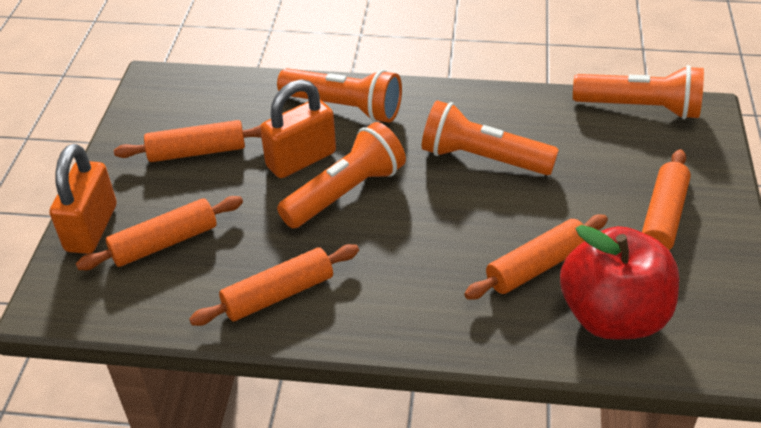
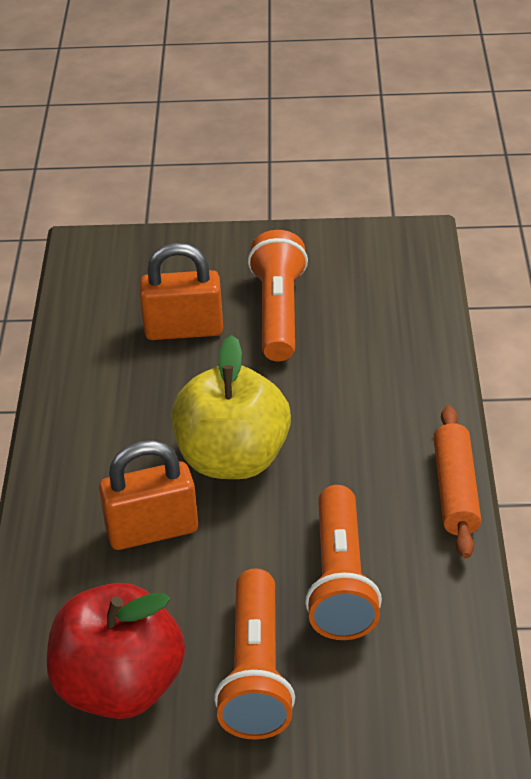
orange flashlight: 4 -> 3
orange rolling pin: 5 -> 1
yellow apple: 0 -> 1

